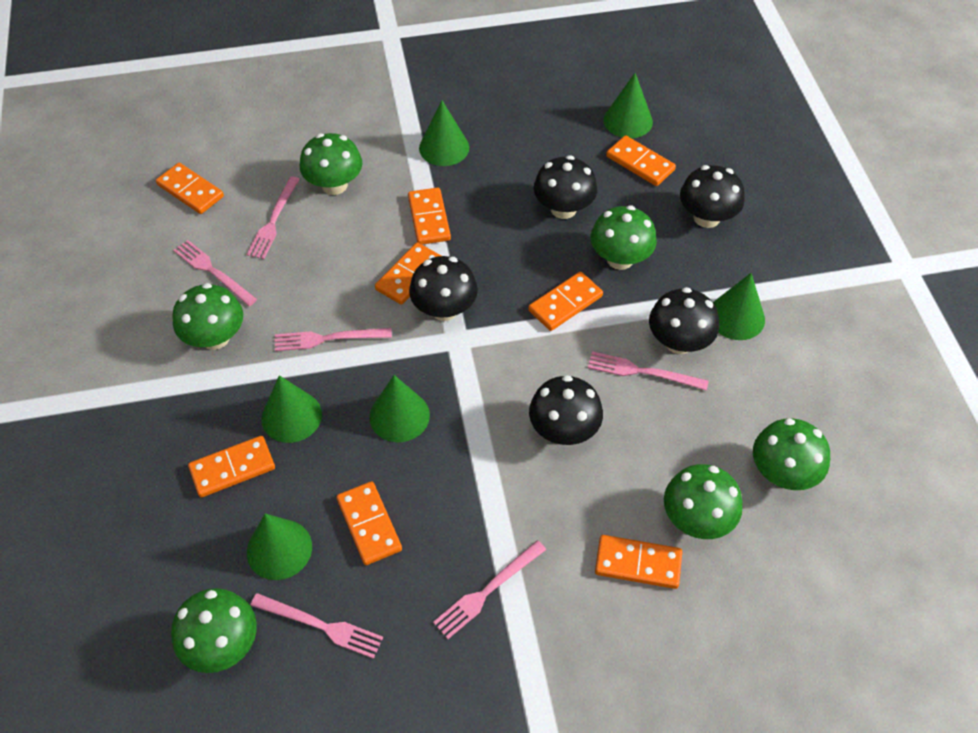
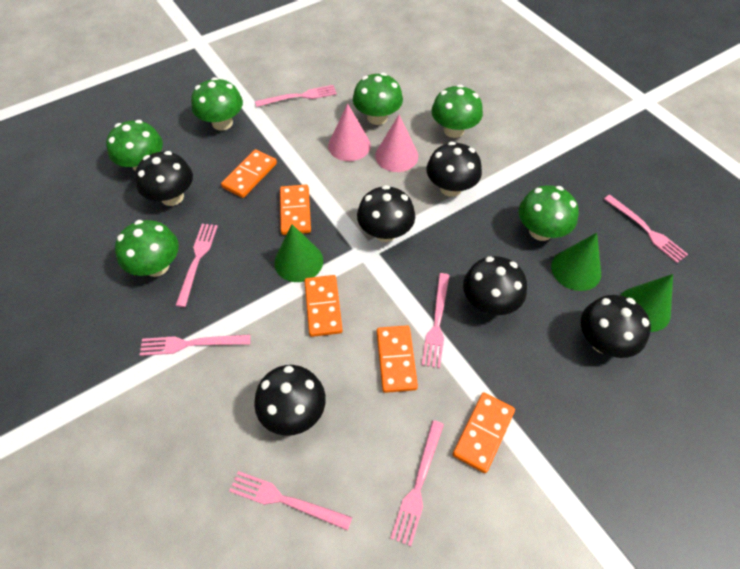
black mushroom: 5 -> 6
green cone: 6 -> 3
orange domino: 8 -> 5
pink cone: 0 -> 2
pink fork: 6 -> 7

